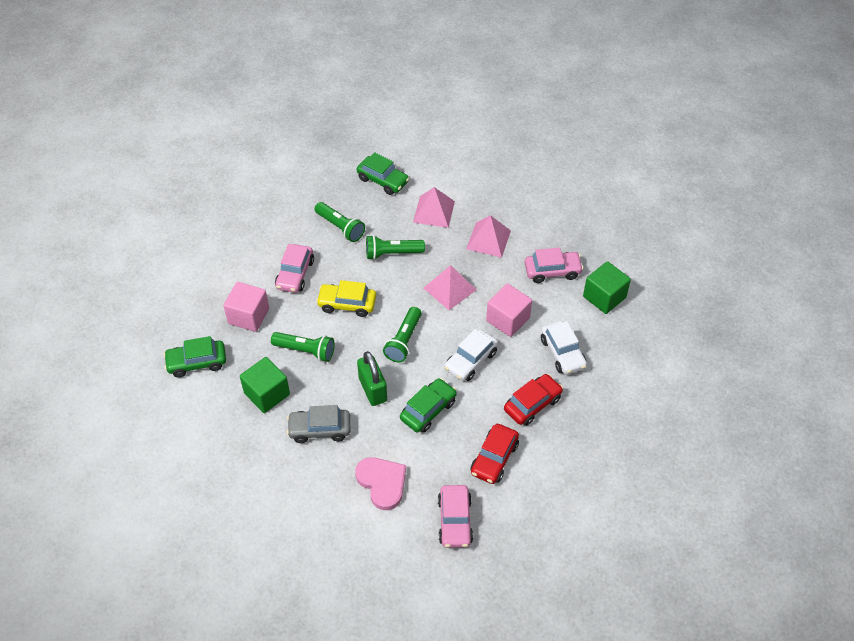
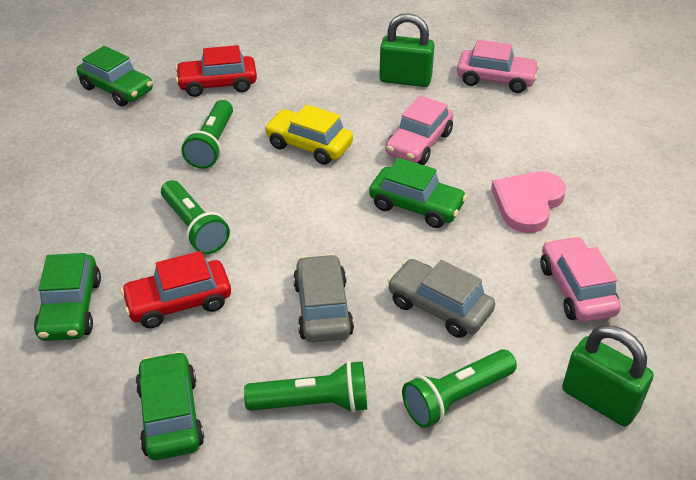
green car: 3 -> 4
green cube: 2 -> 0
green padlock: 1 -> 2
grey car: 1 -> 2
pink cube: 2 -> 0
pink pyramid: 3 -> 0
white car: 2 -> 0

